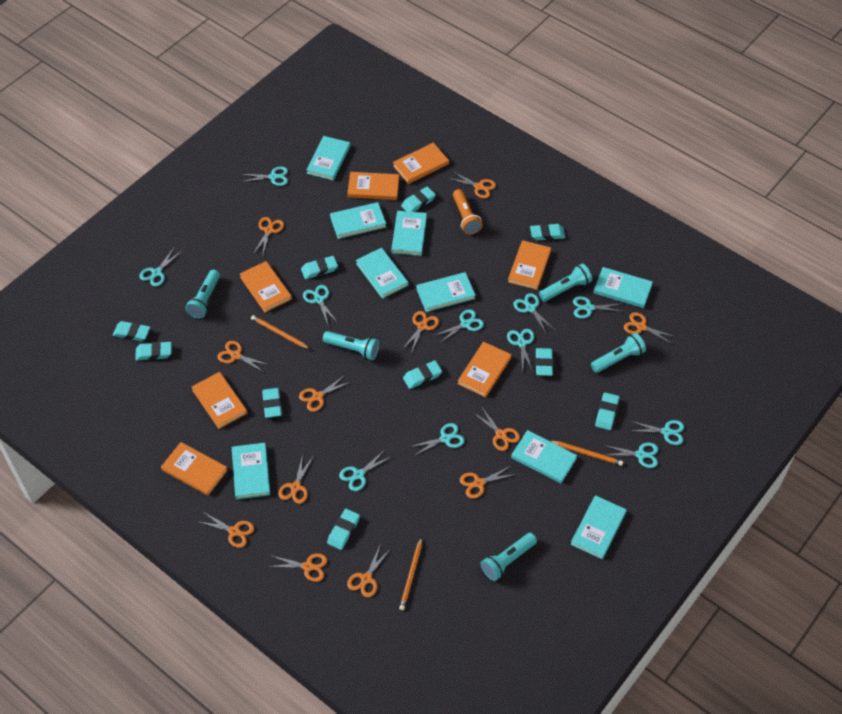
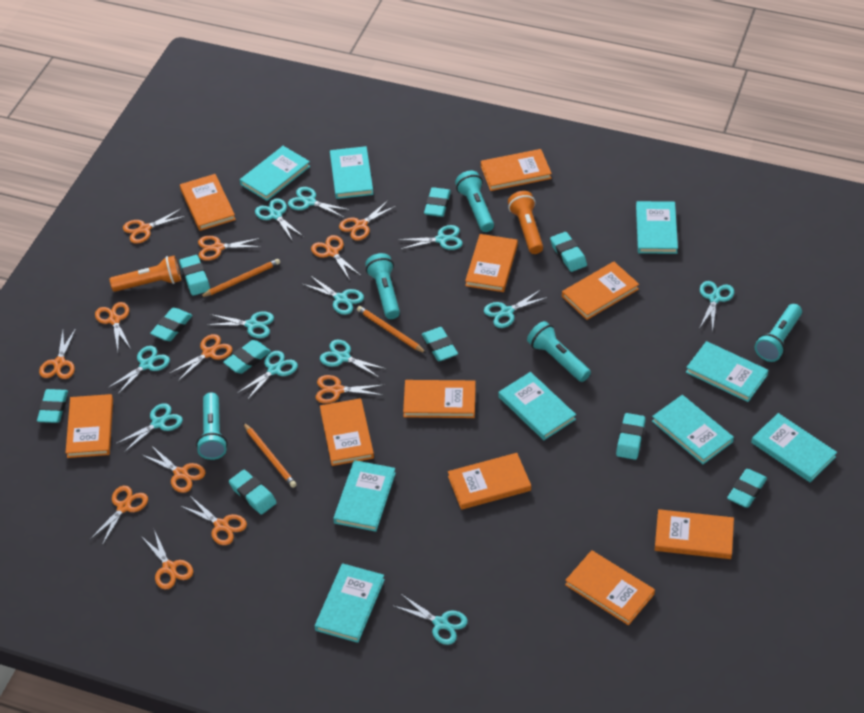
orange book: 7 -> 10
orange flashlight: 1 -> 2
turquoise scissors: 11 -> 12

